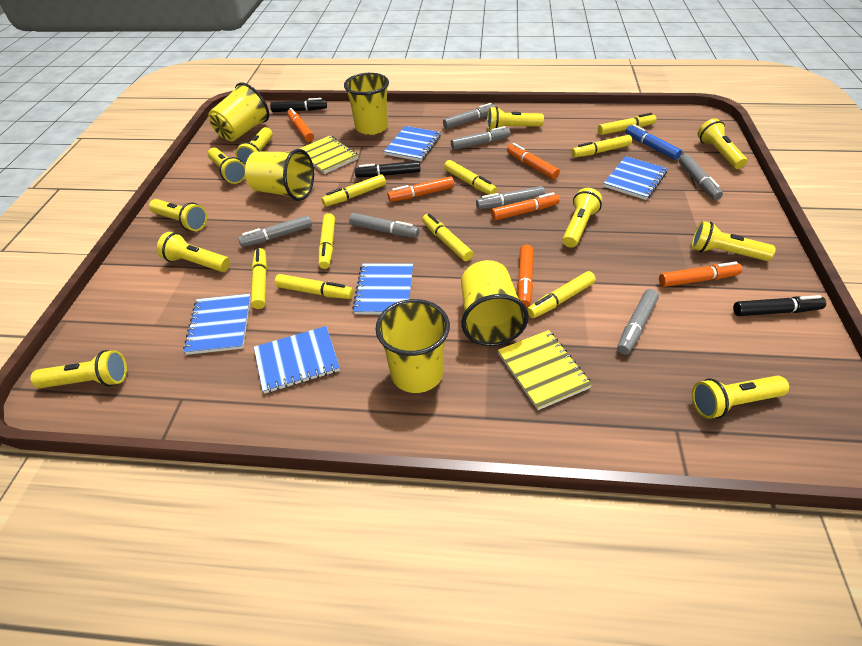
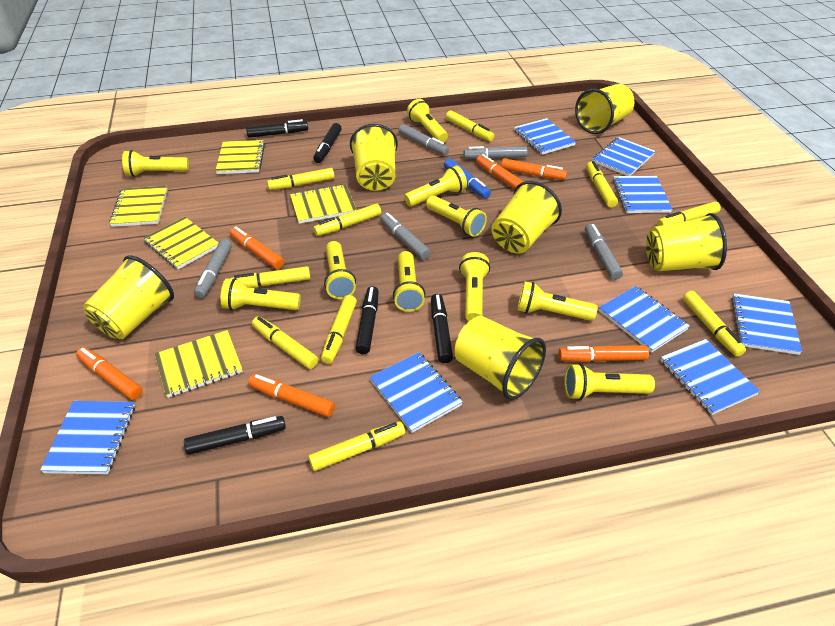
black marker: 3 -> 5
blue notebook: 5 -> 8
grey marker: 7 -> 5
yellow cup: 5 -> 6
yellow marker: 9 -> 10
yellow notebook: 2 -> 5

